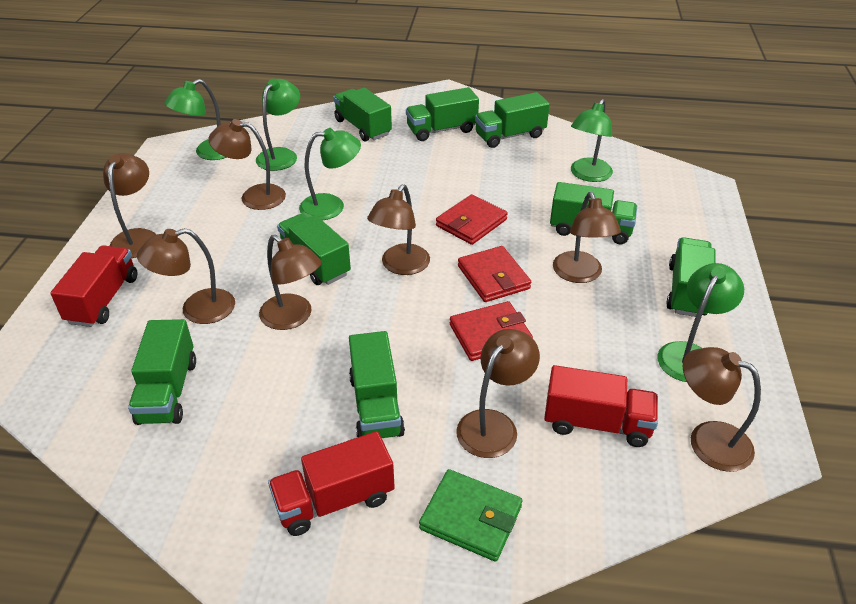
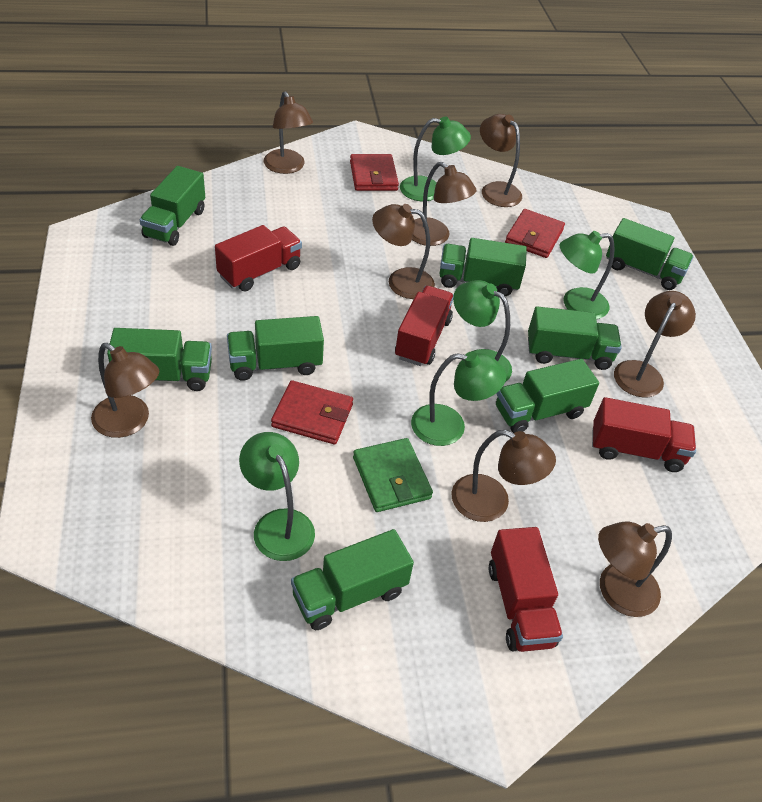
red truck: 3 -> 4

